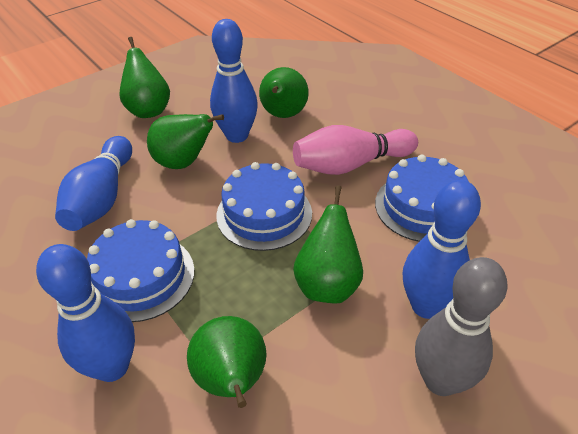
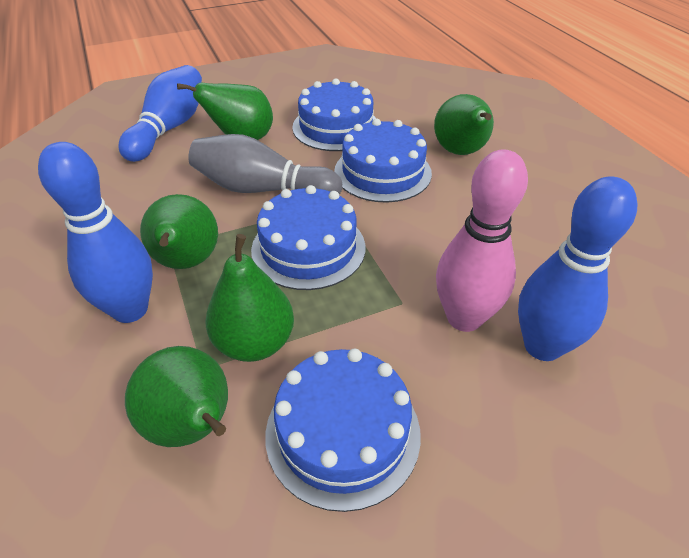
blue bowling pin: 4 -> 3
blue cake: 3 -> 4

